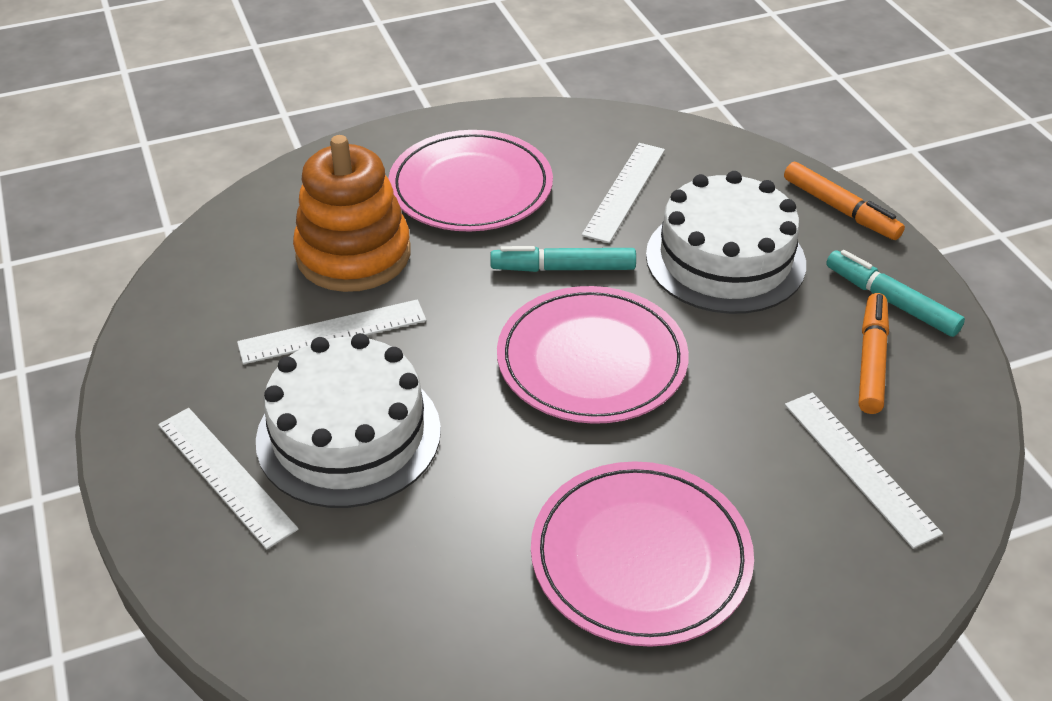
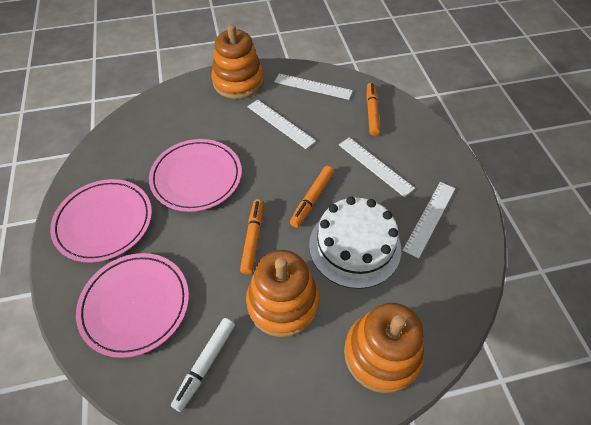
orange marker: 2 -> 3
orange stacking toy: 1 -> 3
turquoise marker: 2 -> 0
white cake: 2 -> 1
white marker: 0 -> 1

